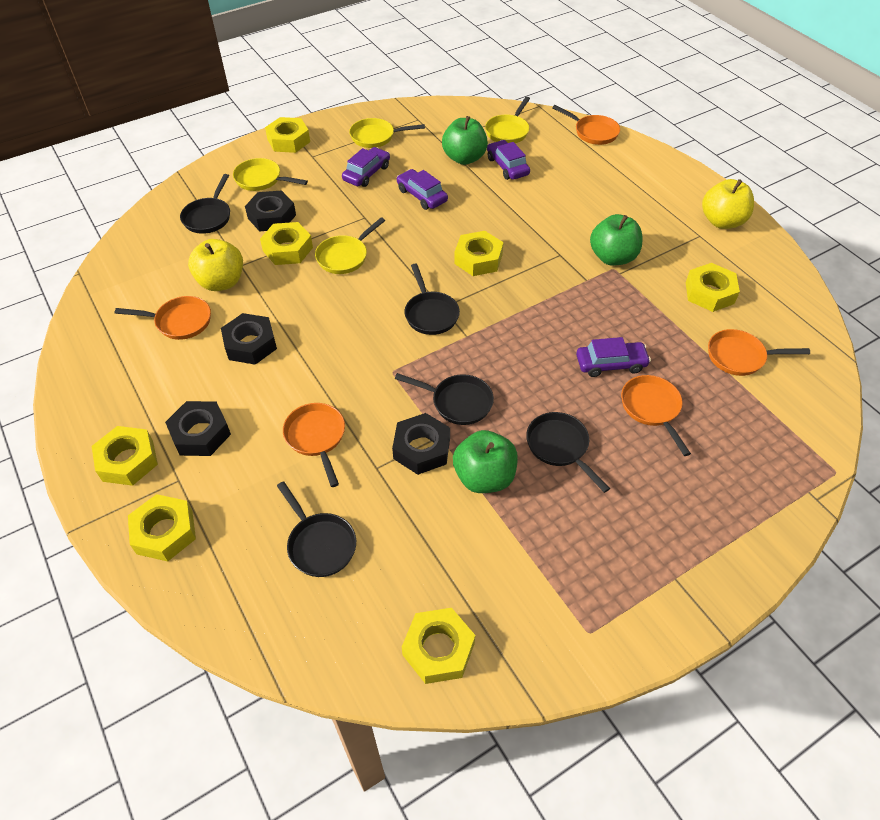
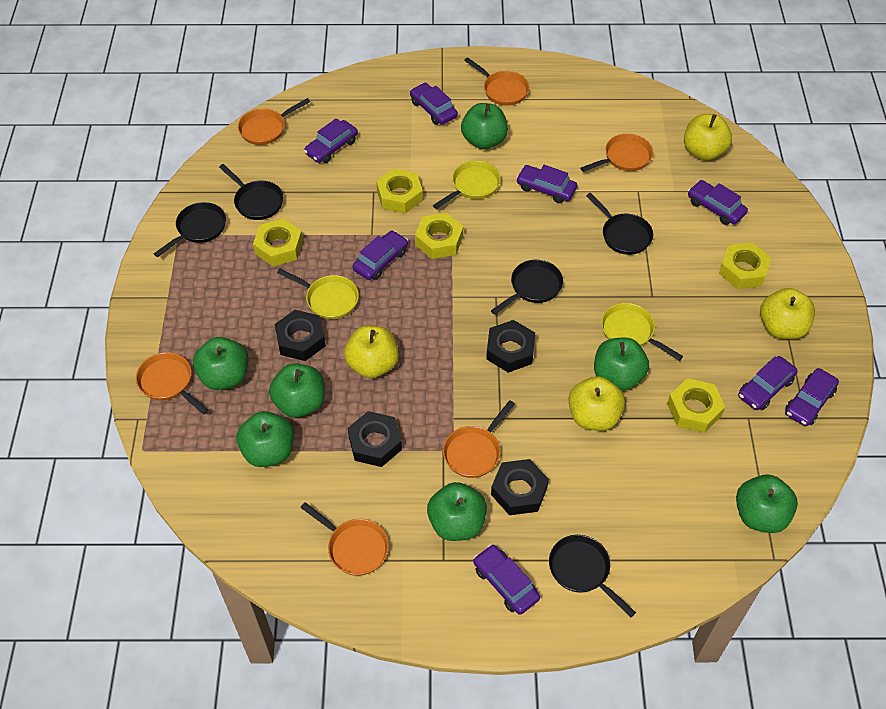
green apple: 3 -> 7
orange pan: 5 -> 6
purple car: 4 -> 8
yellow apple: 2 -> 4
yellow nut: 7 -> 5
yellow pan: 4 -> 3

